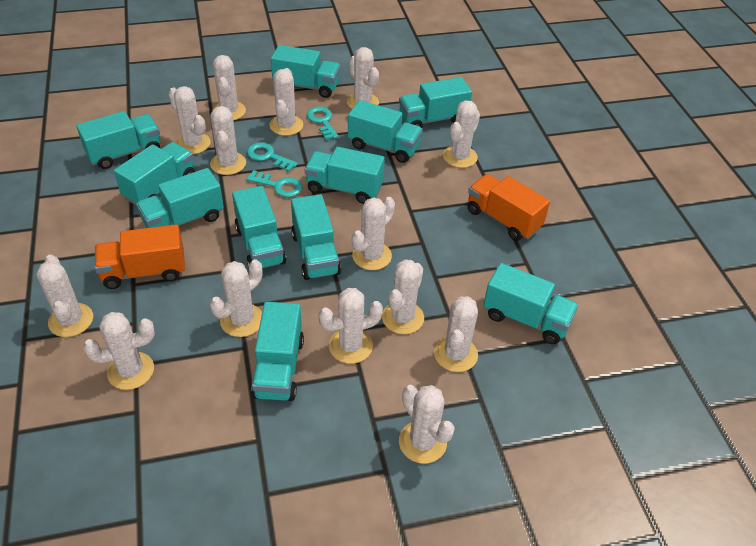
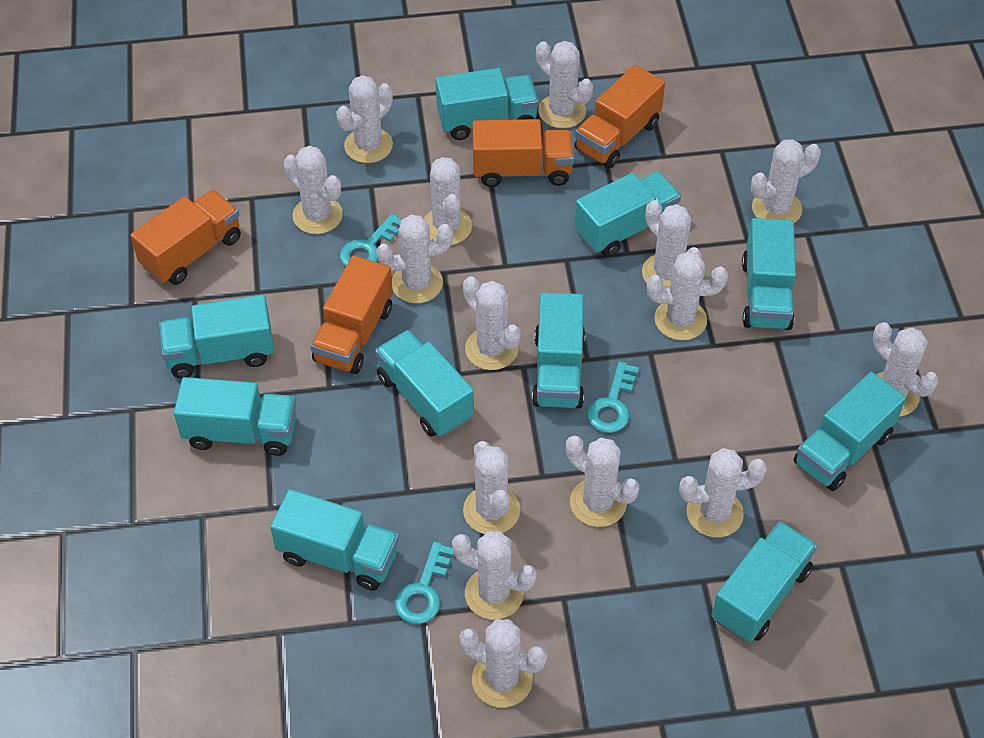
orange truck: 2 -> 4
turquoise truck: 11 -> 10
white cactus: 14 -> 15

